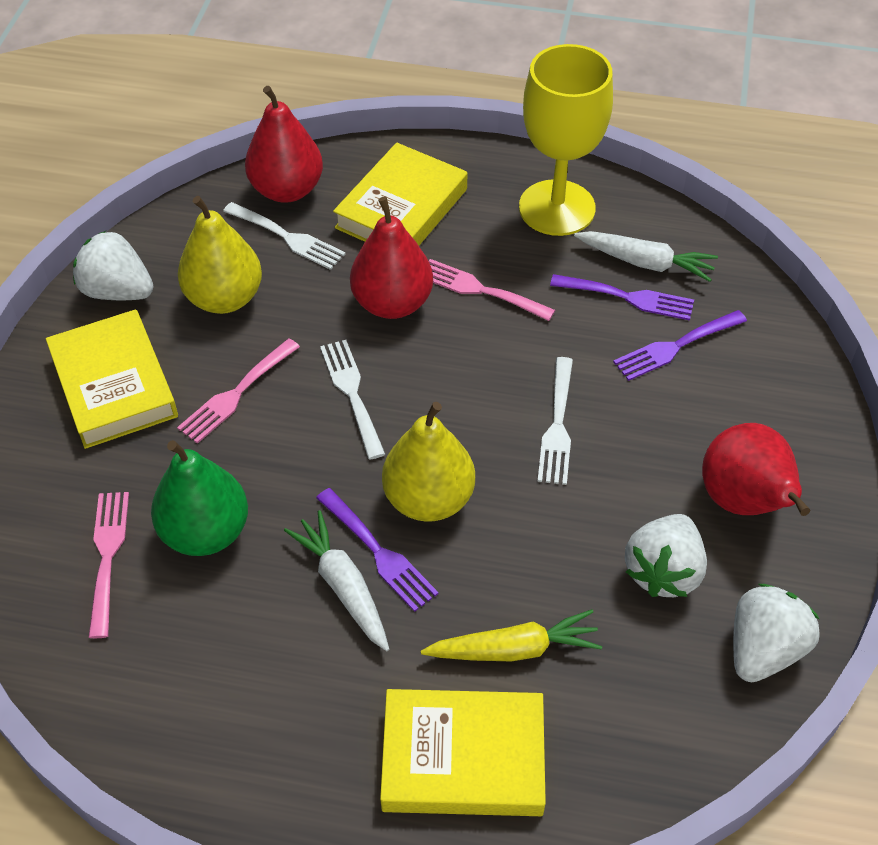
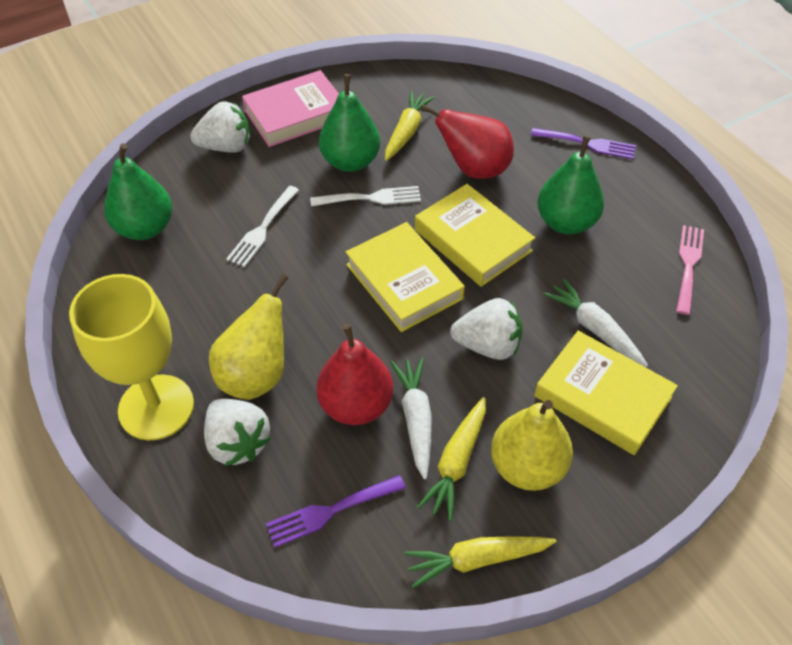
green pear: 1 -> 3
pink book: 0 -> 1
pink fork: 3 -> 1
purple fork: 3 -> 2
red pear: 3 -> 2
white fork: 3 -> 2
yellow carrot: 1 -> 3

